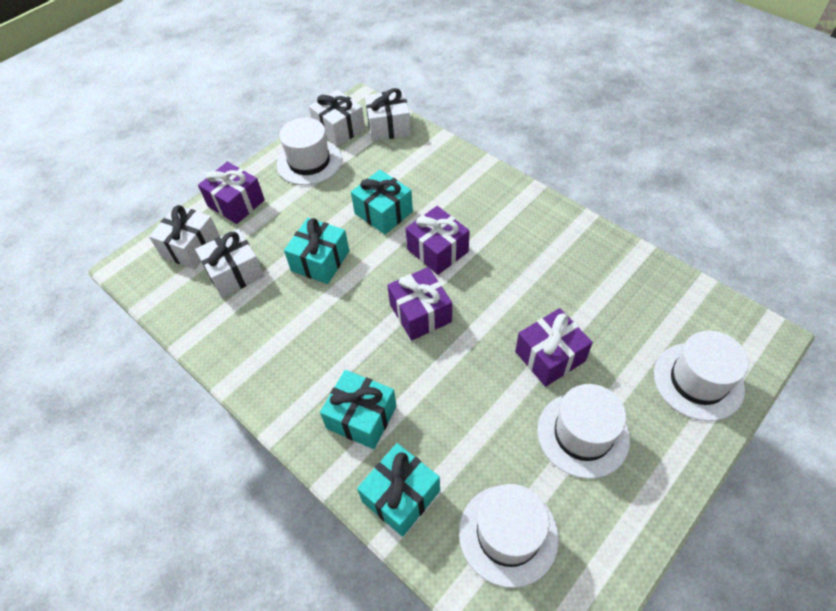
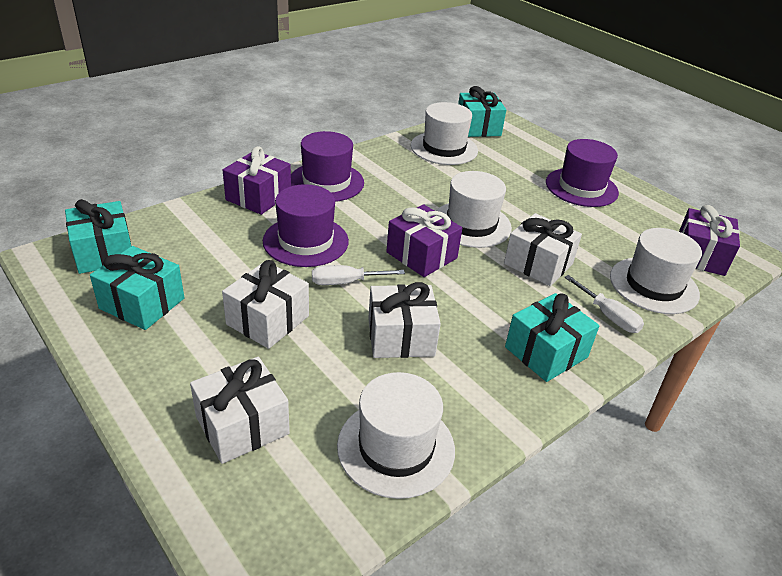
purple gift: 4 -> 3
purple hat: 0 -> 3
white screwdriver: 0 -> 2

